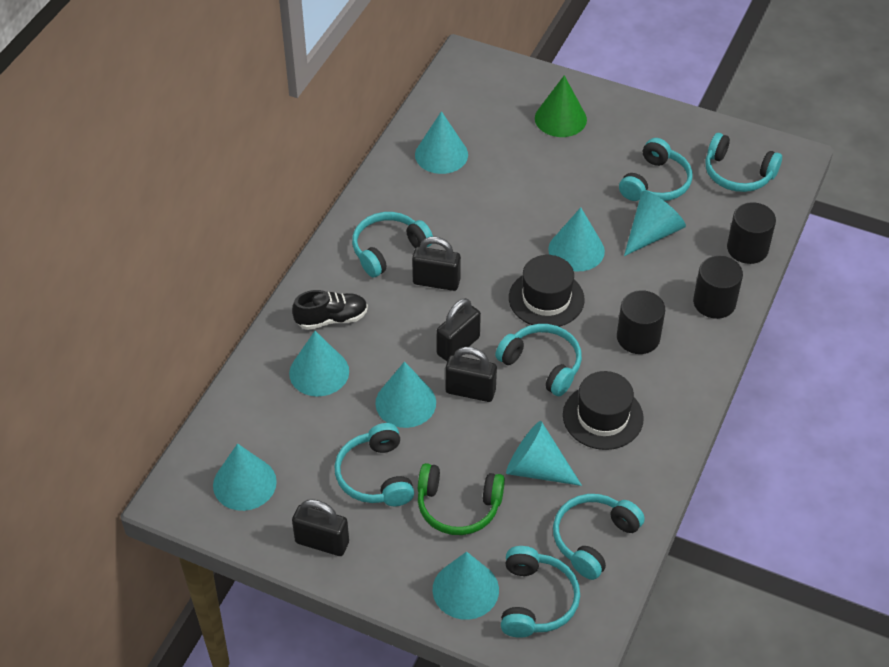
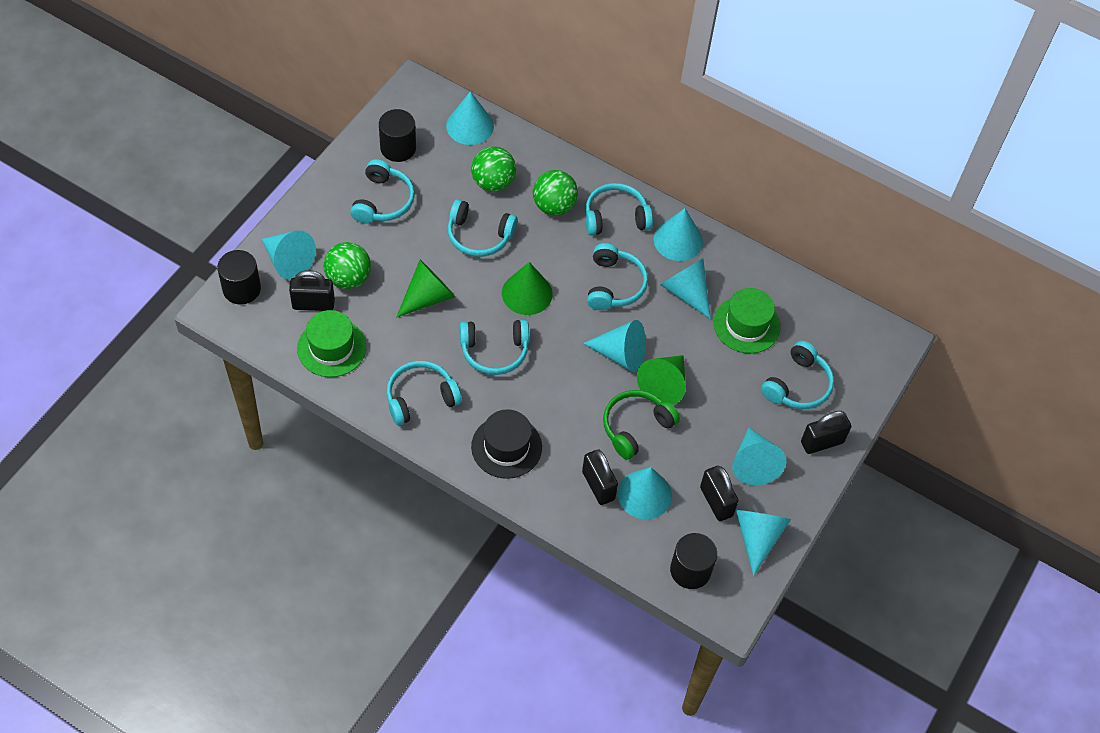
black hat: 2 -> 1
black shoe: 1 -> 0
green ball: 0 -> 3
green cone: 1 -> 3
green hat: 0 -> 2

